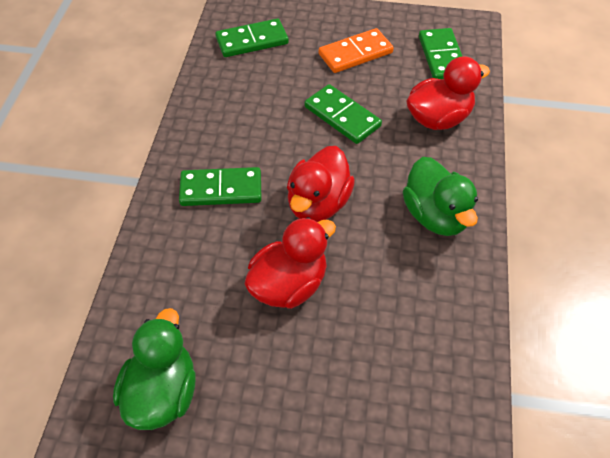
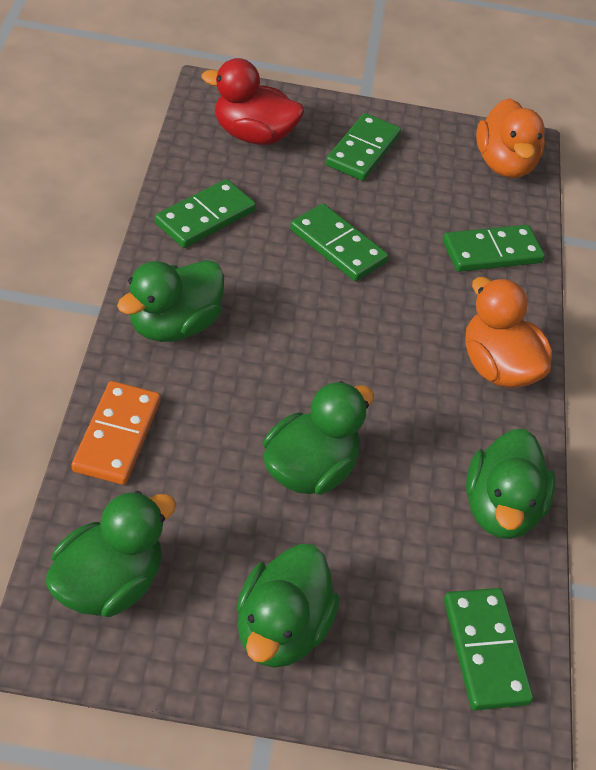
green domino: 4 -> 5
green duck: 2 -> 5
orange duck: 0 -> 2
red duck: 3 -> 1

